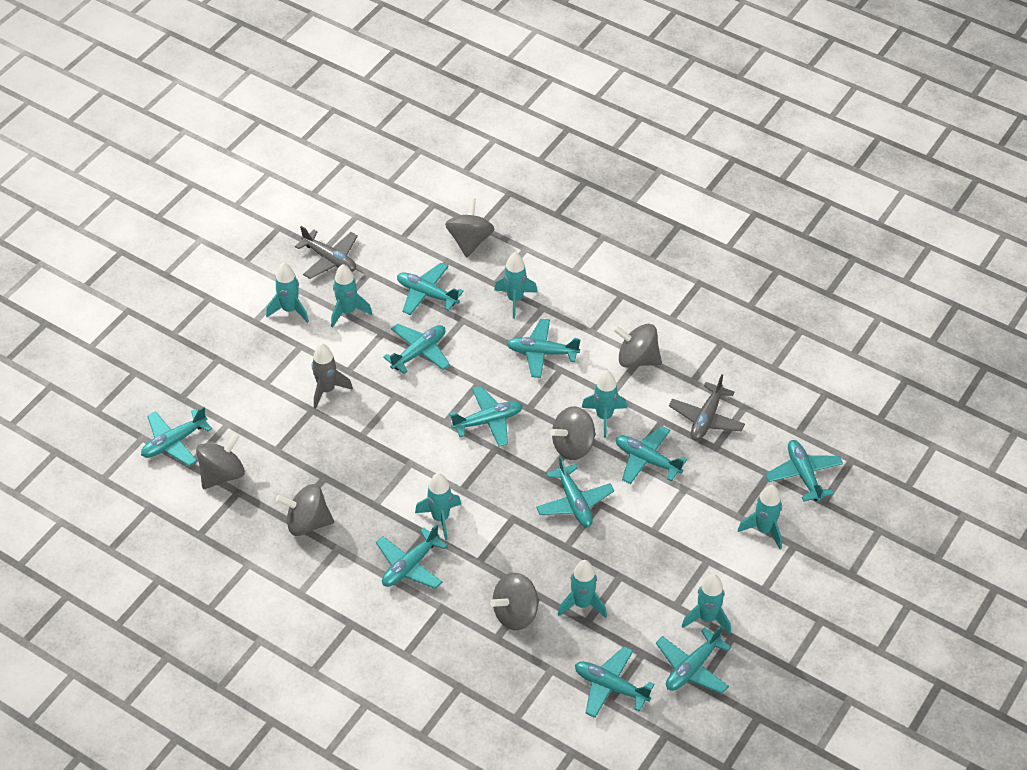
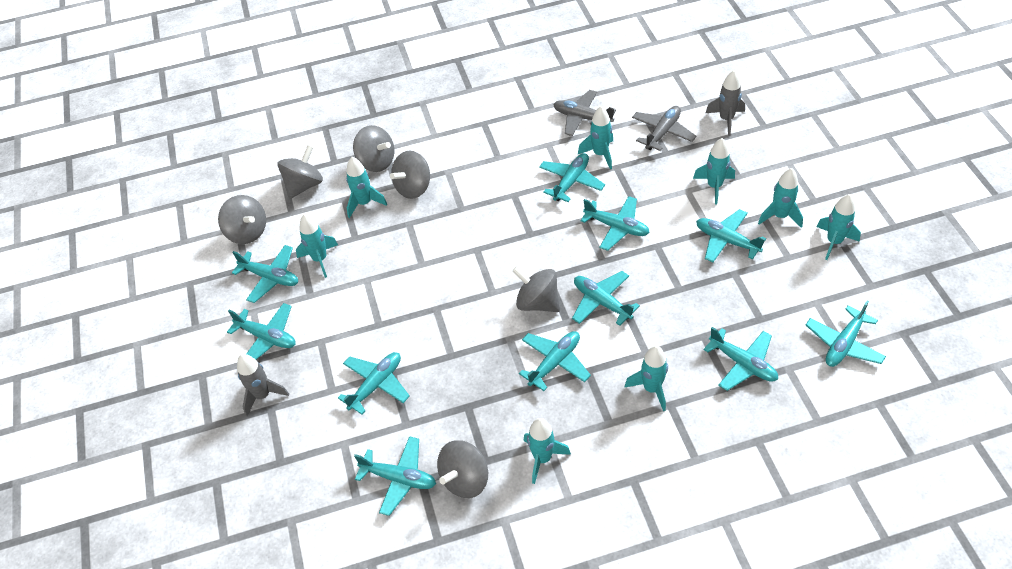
grey rocket: 1 -> 2

